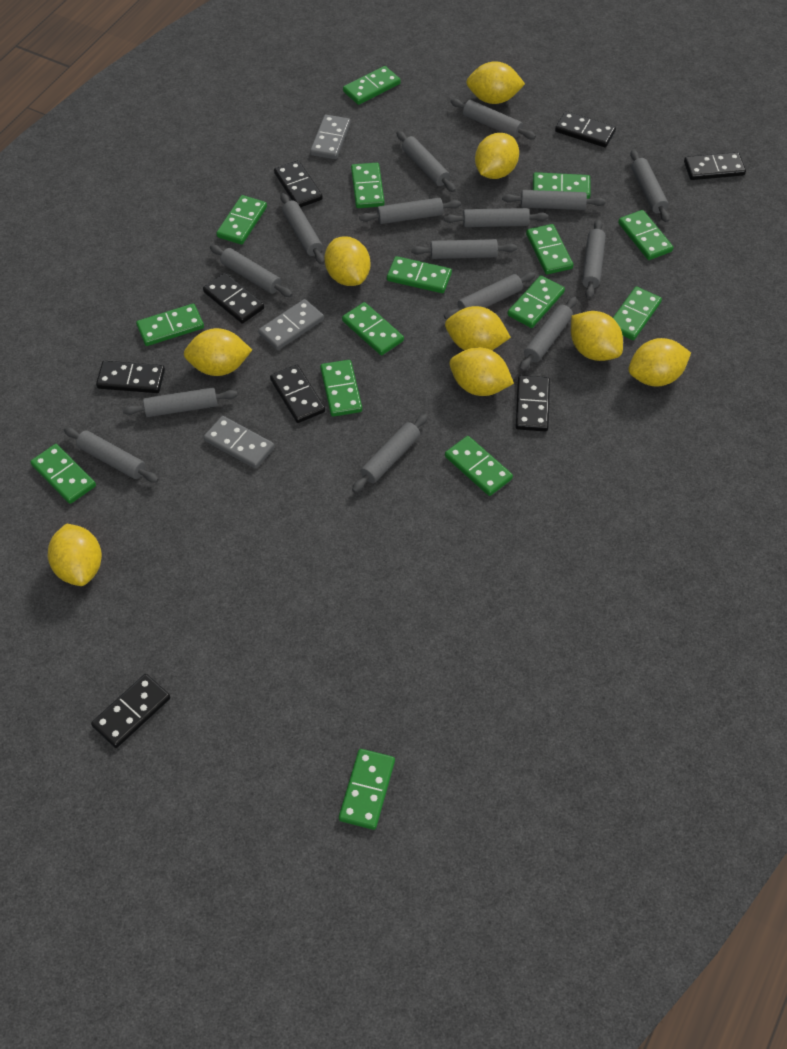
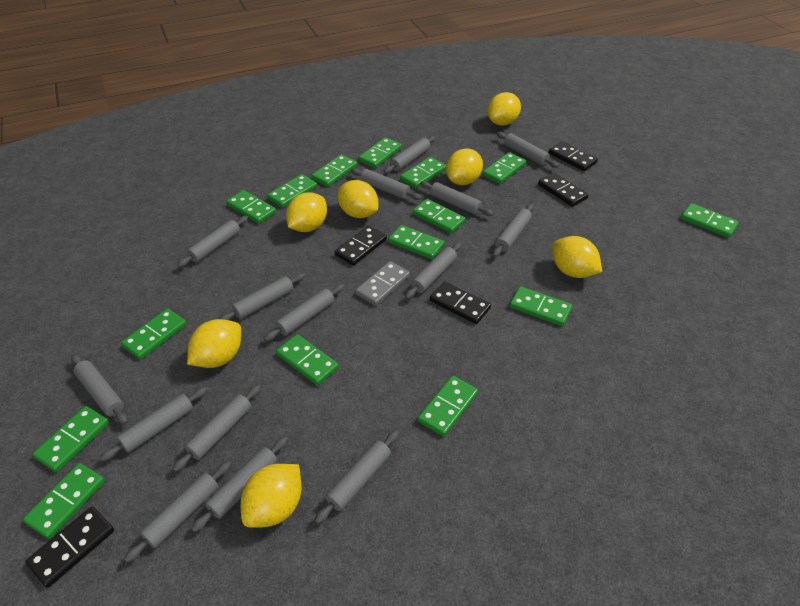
black domino: 8 -> 5
grey domino: 3 -> 1
yellow lemon: 9 -> 7

